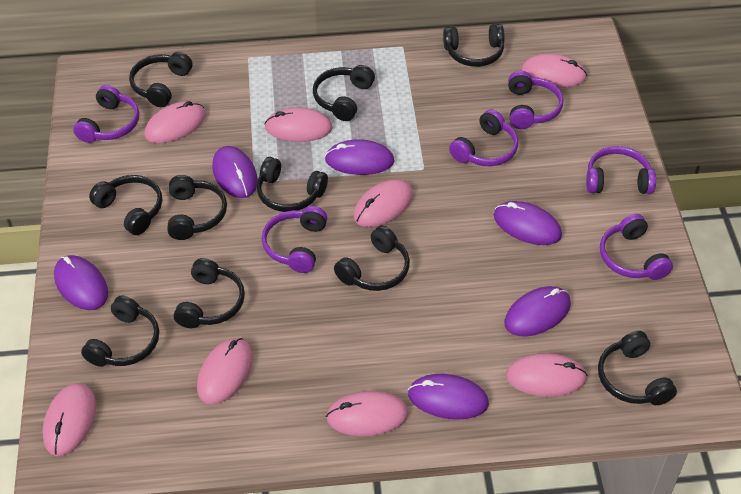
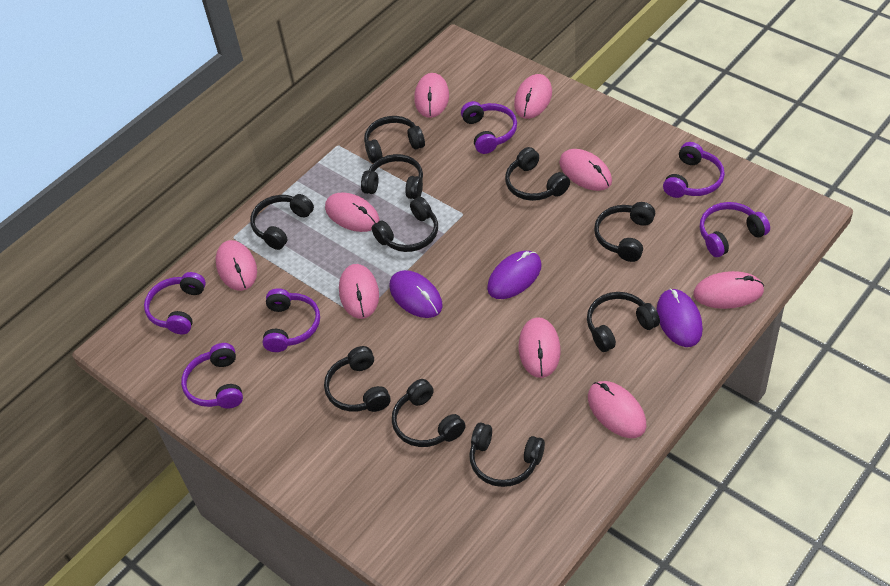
pink mouse: 8 -> 9
purple mouse: 6 -> 3

